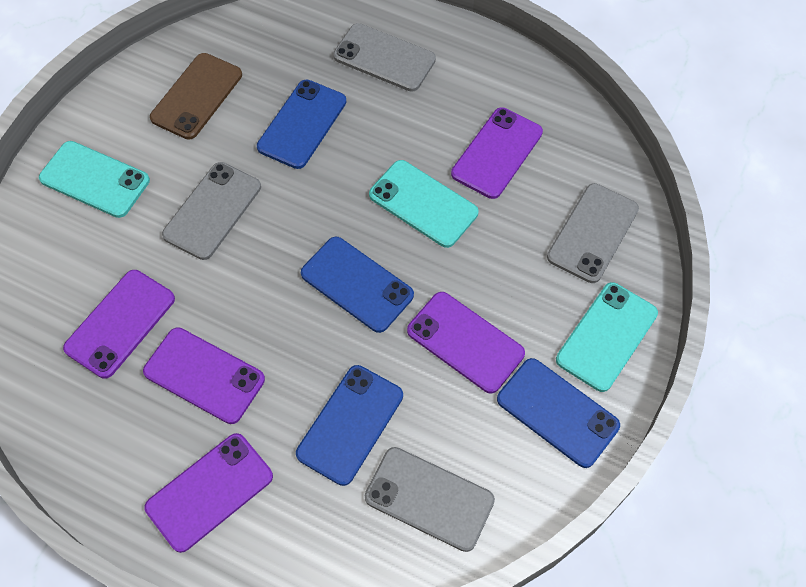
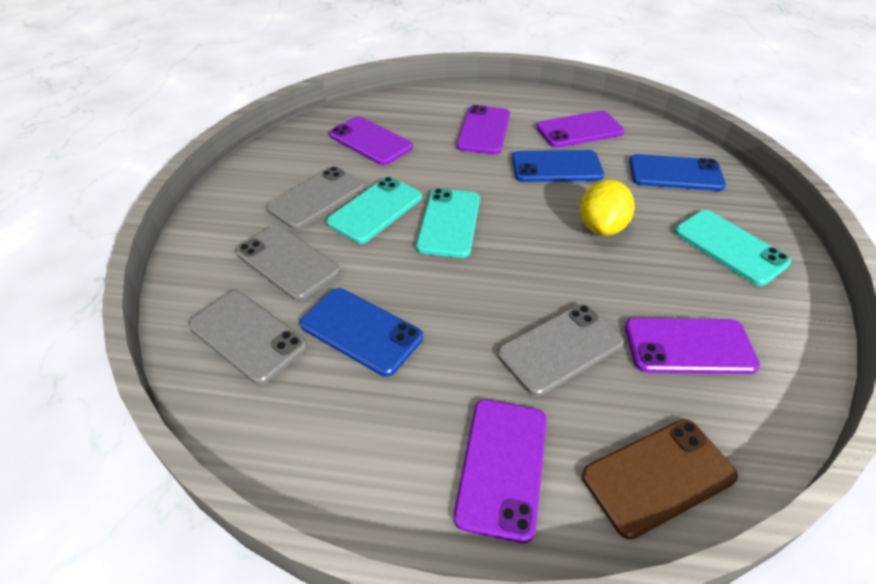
blue phone: 4 -> 3
yellow lemon: 0 -> 1

